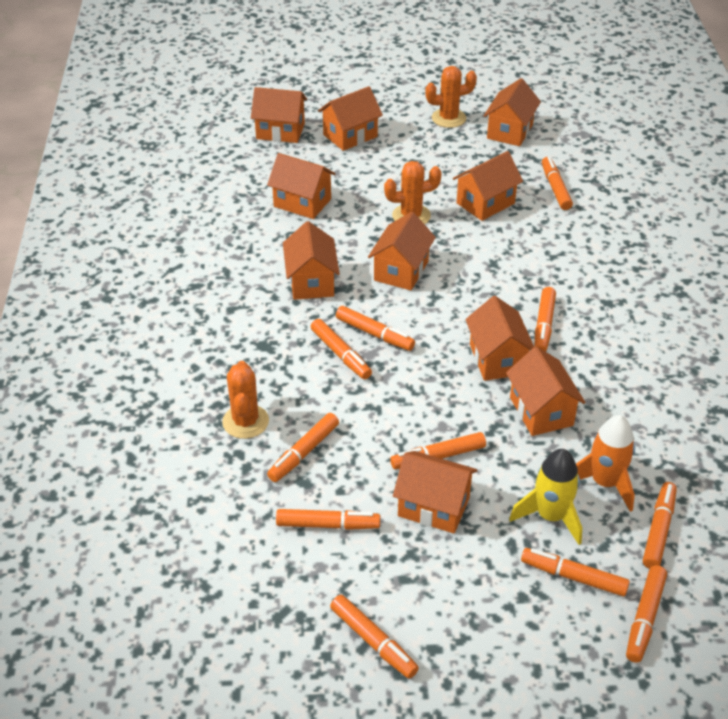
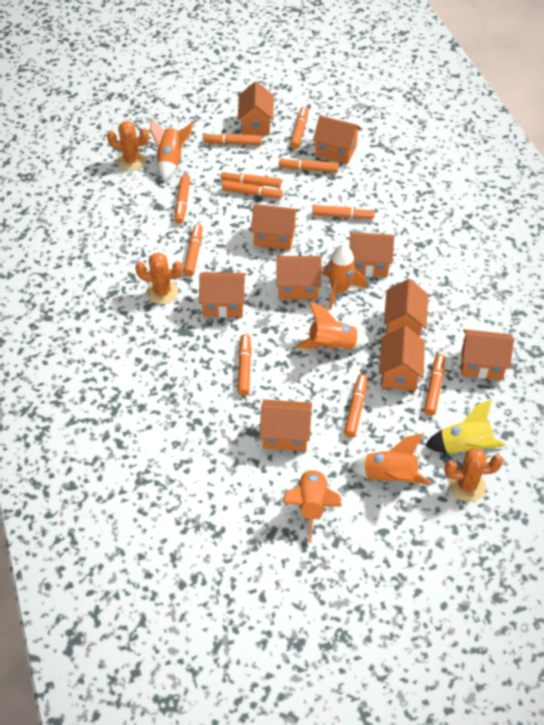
orange rocket: 1 -> 5

